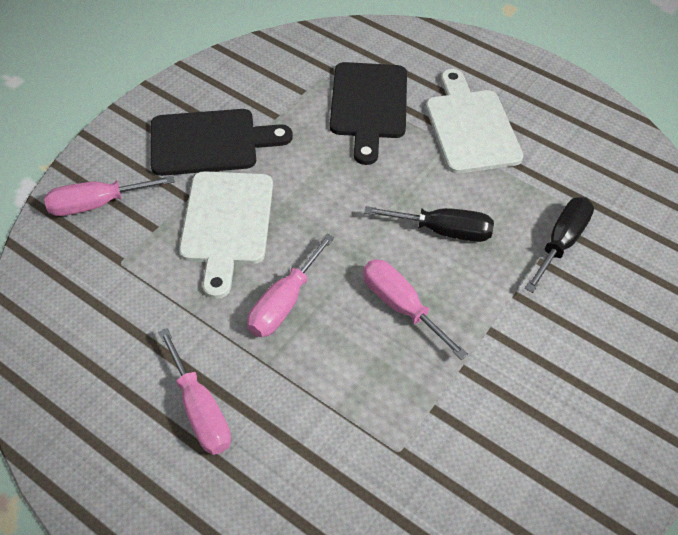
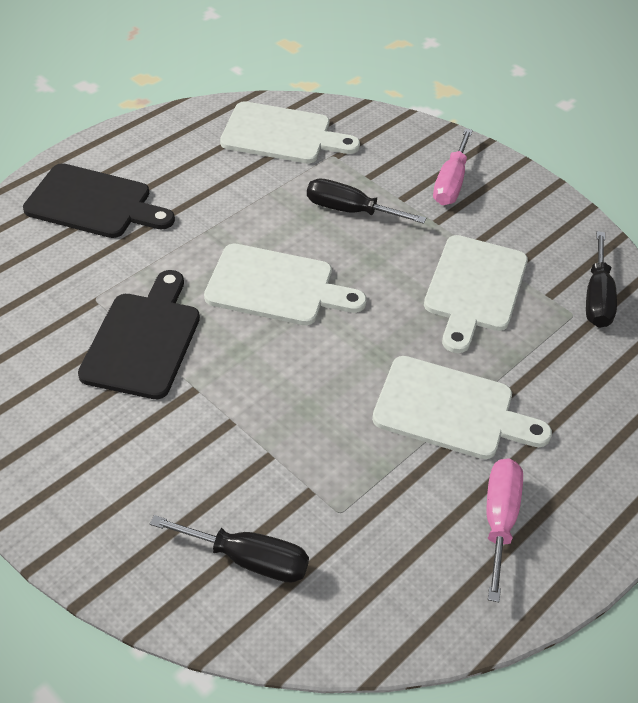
black screwdriver: 2 -> 3
pink screwdriver: 4 -> 2
white cutting board: 2 -> 4

